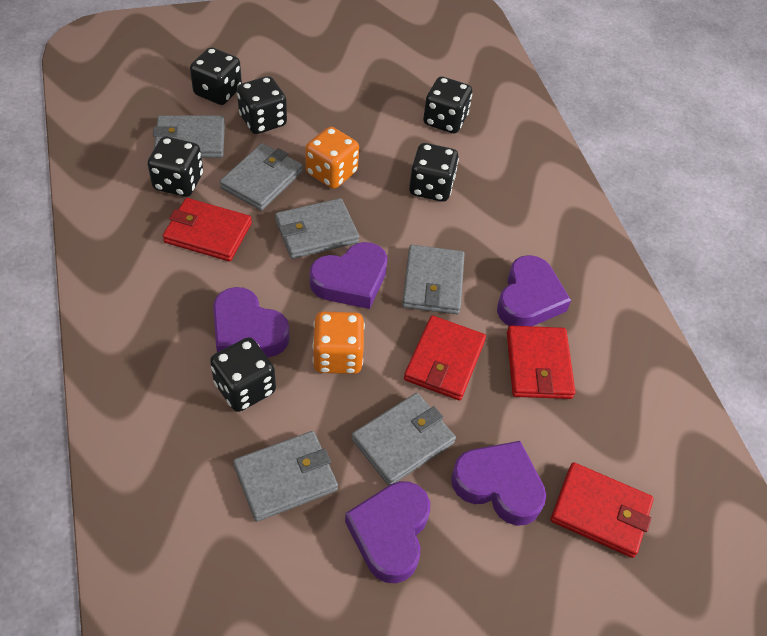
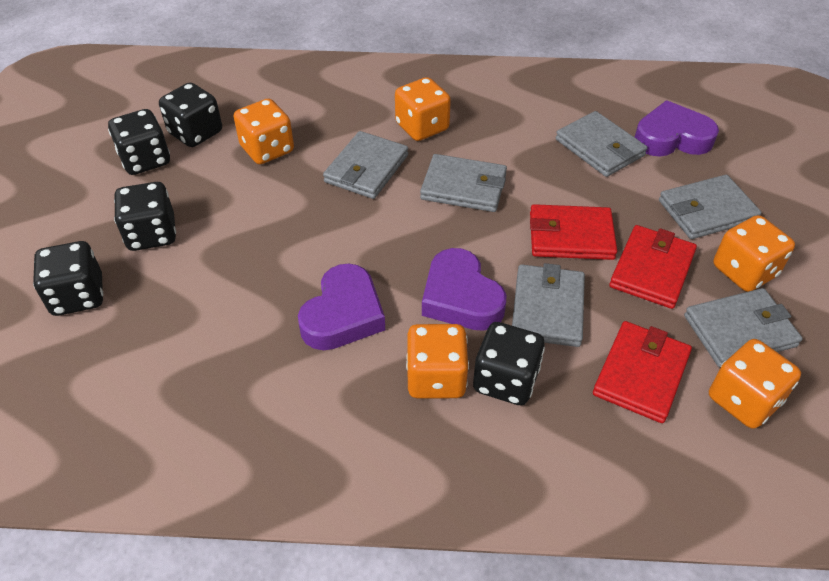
black dice: 6 -> 5
orange dice: 2 -> 5
purple heart: 5 -> 3
red wallet: 4 -> 3

